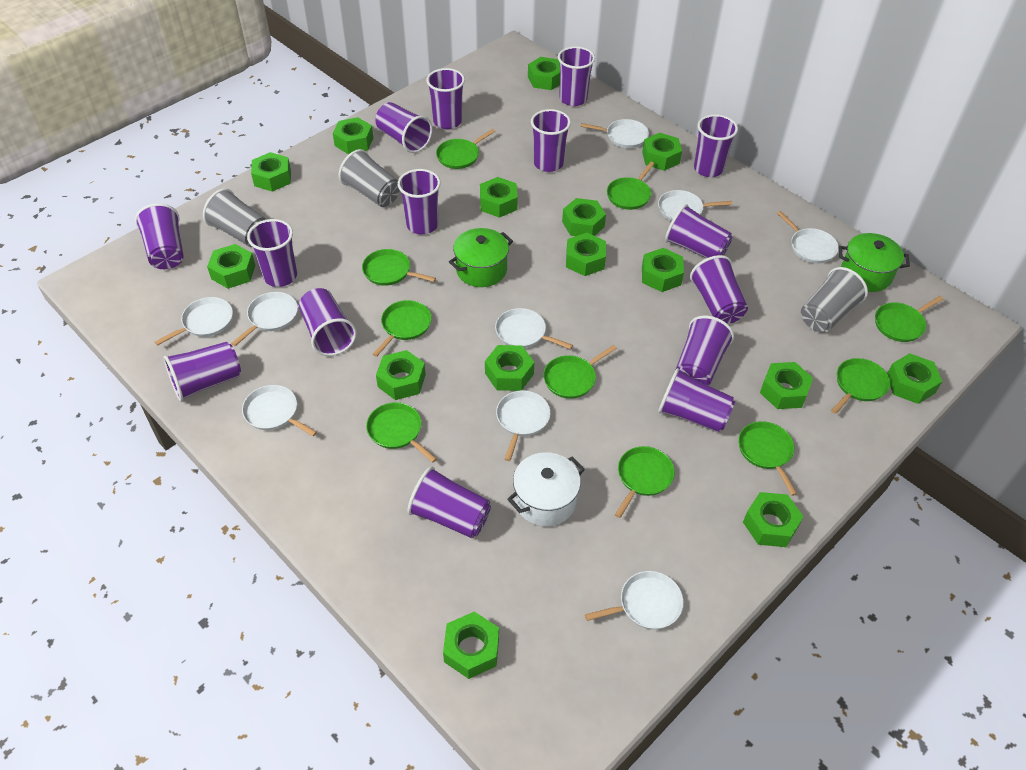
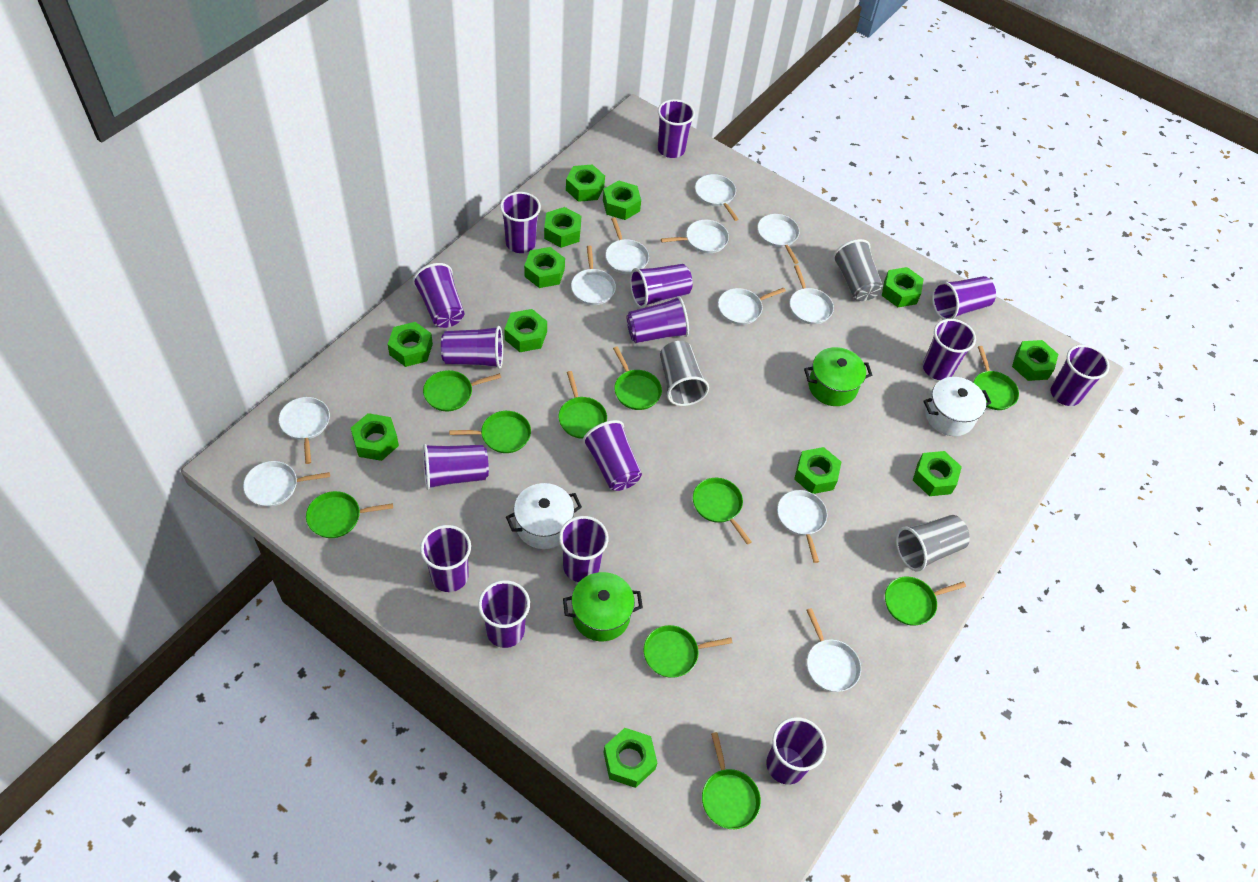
green nut: 15 -> 12
white pan: 9 -> 11
white pot: 1 -> 2

